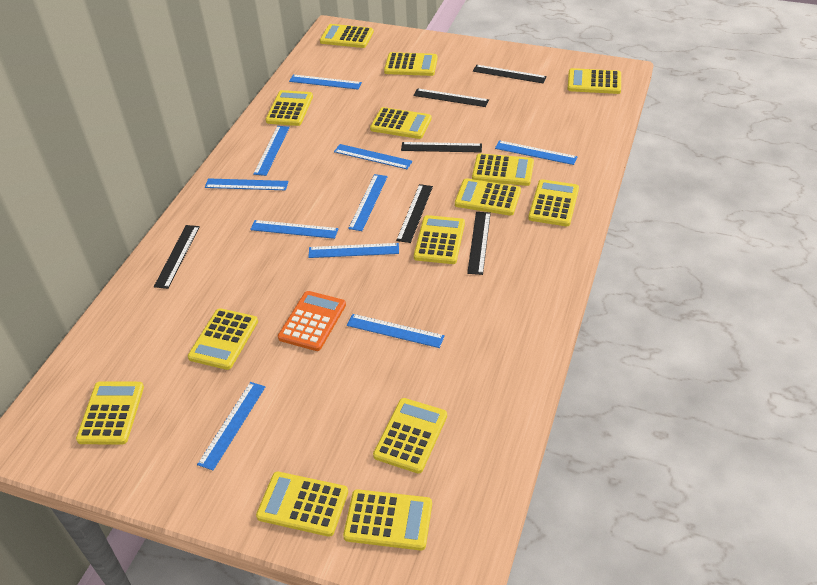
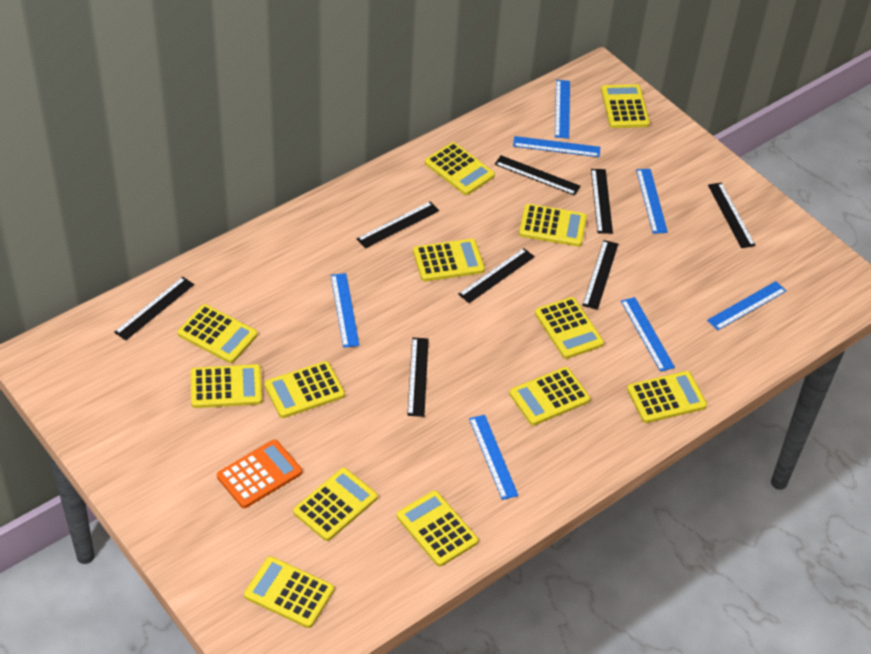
black ruler: 6 -> 8
blue ruler: 10 -> 7
yellow calculator: 14 -> 13

